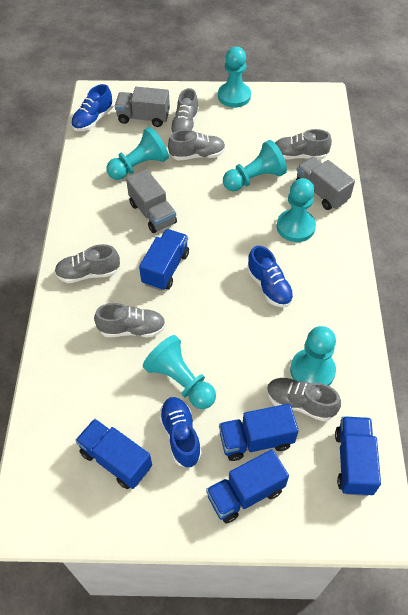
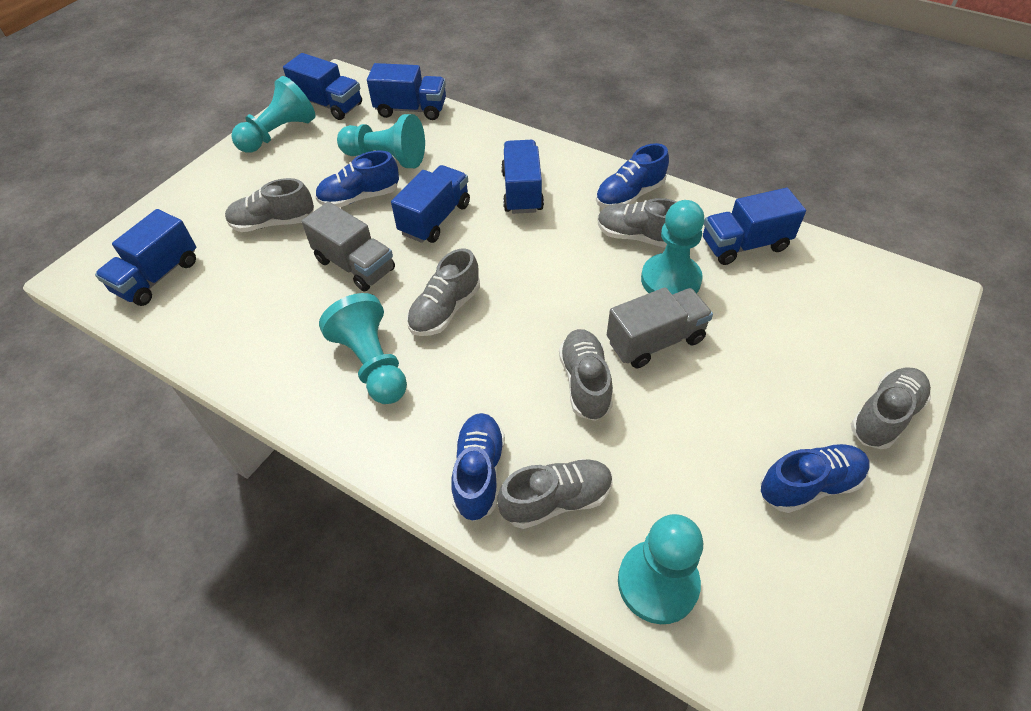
blue shoe: 3 -> 4
blue truck: 5 -> 6
grey truck: 3 -> 2
turquoise pawn: 6 -> 5

